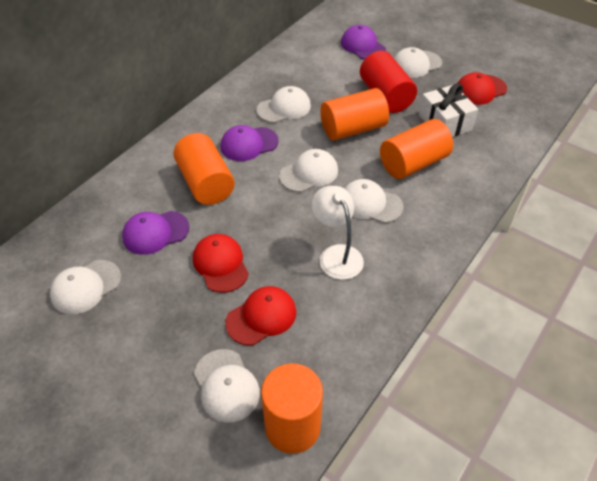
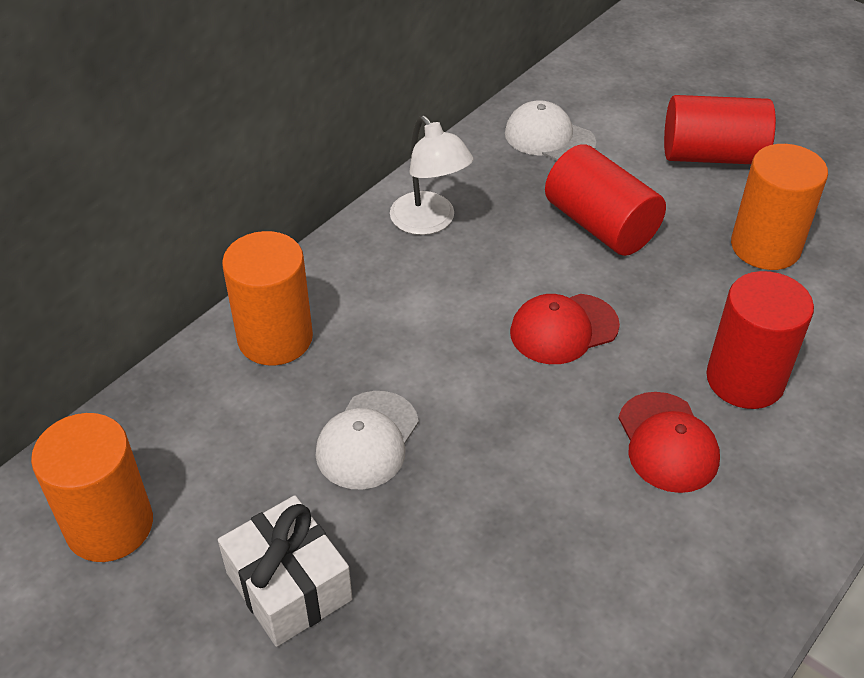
orange cylinder: 4 -> 3
purple cap: 3 -> 0
red cap: 3 -> 2
red cylinder: 1 -> 3
white cap: 6 -> 2

